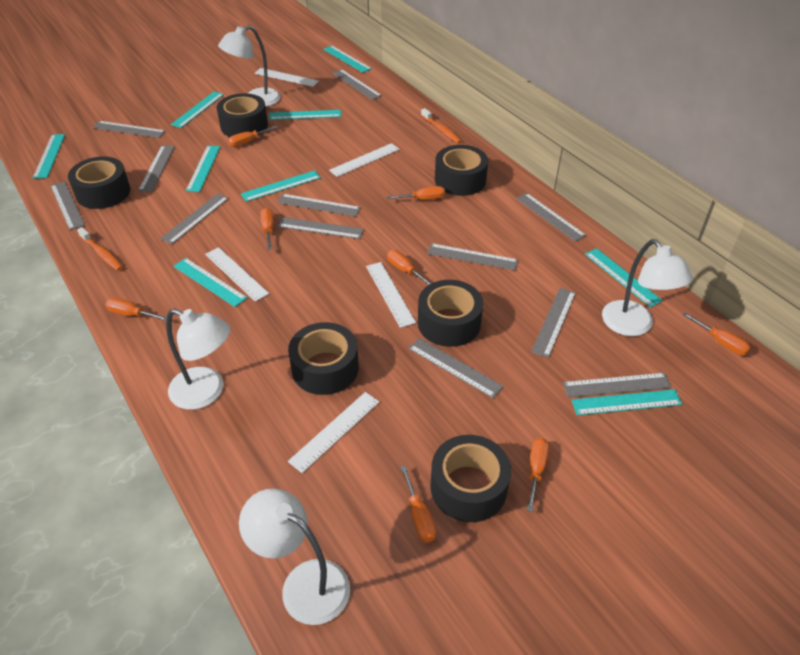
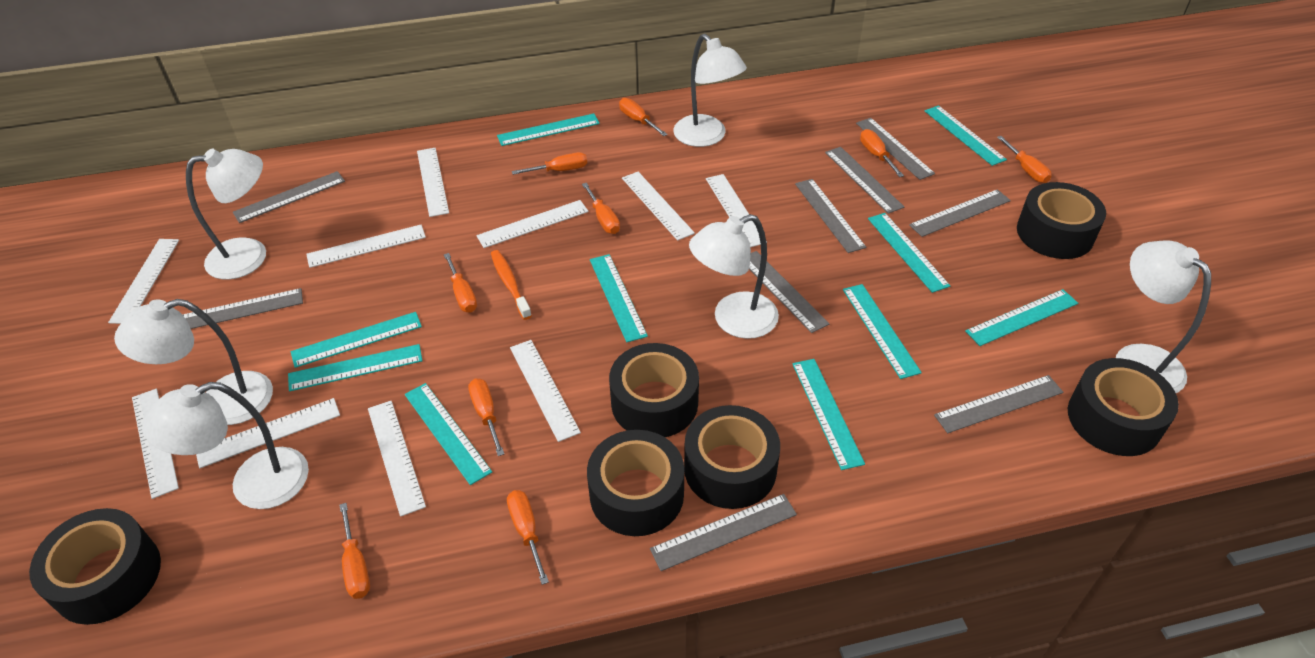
grey ruler: 12 -> 9
orange screwdriver: 8 -> 9
orange toothbrush: 2 -> 1
turquoise ruler: 9 -> 10
white lamp: 4 -> 6
white ruler: 5 -> 10

